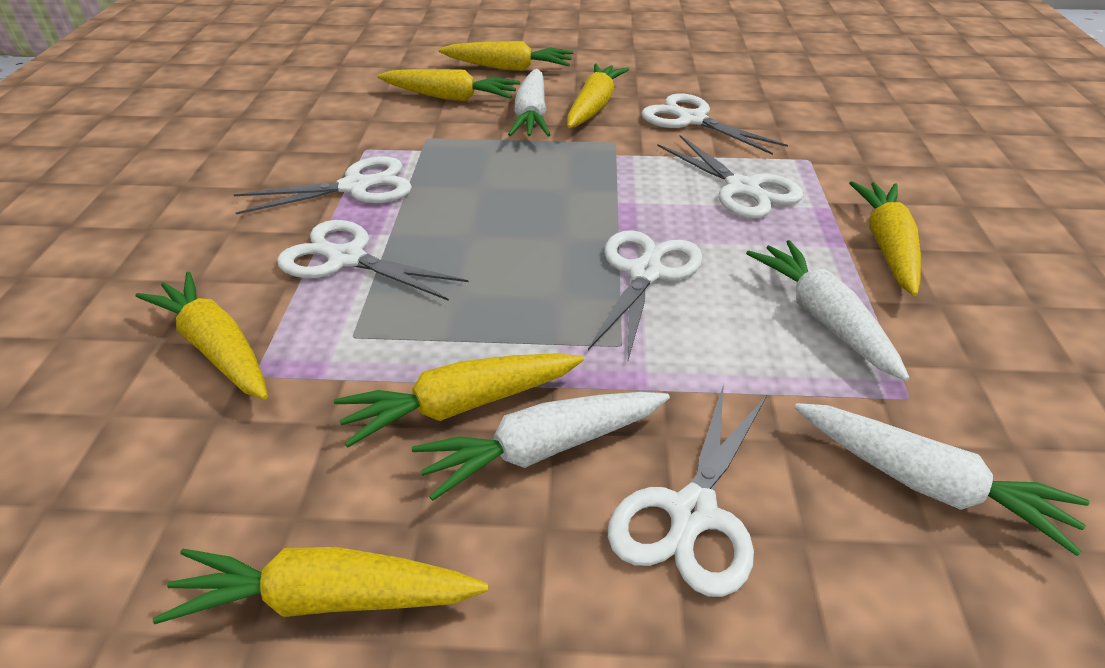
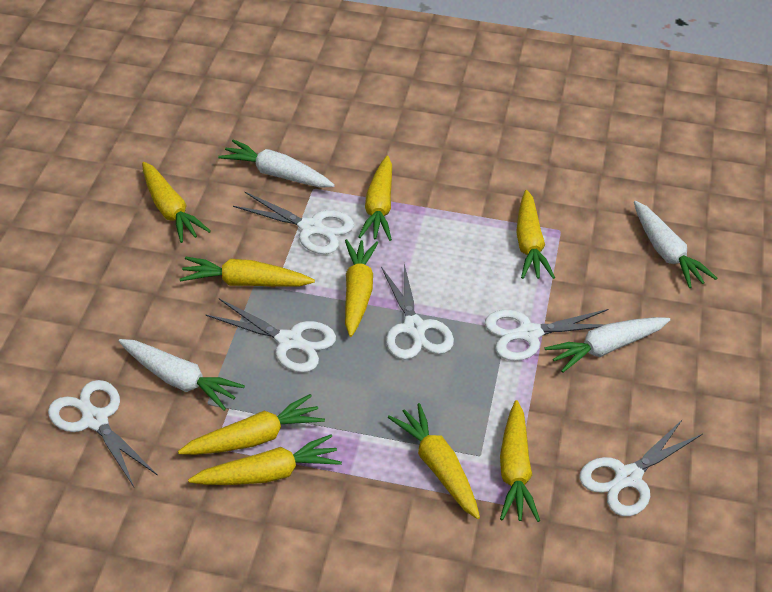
yellow carrot: 7 -> 9

